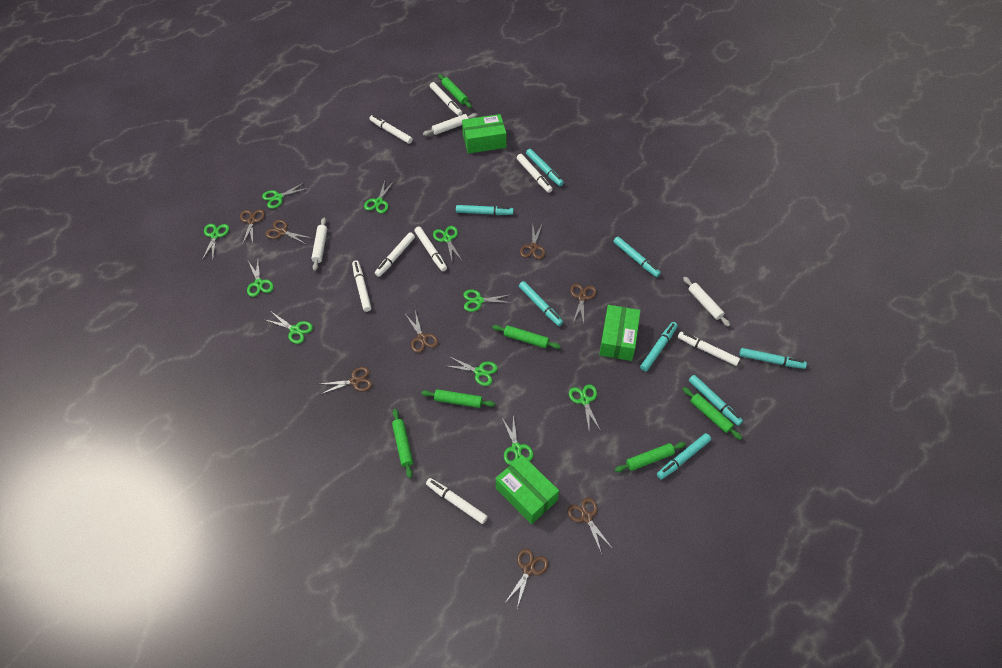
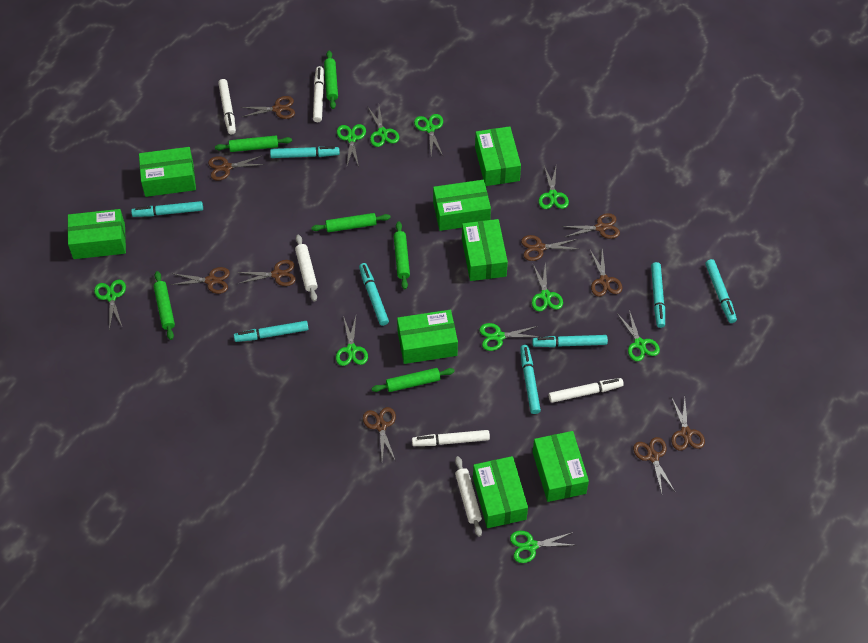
brown scissors: 8 -> 10
green box: 3 -> 8
white marker: 8 -> 4
white rolling pin: 3 -> 2

